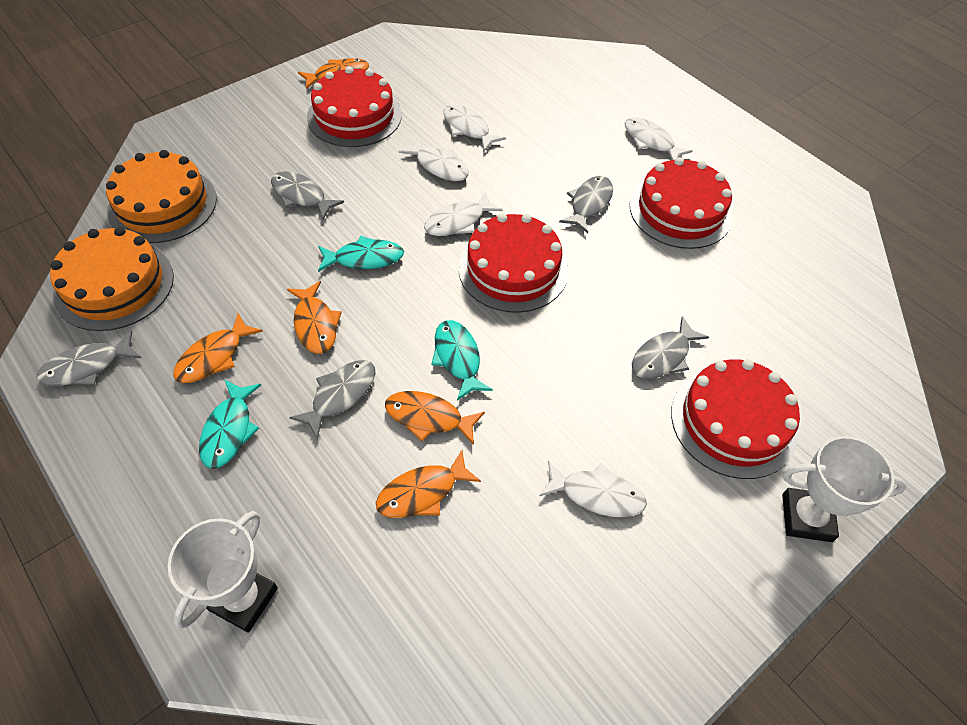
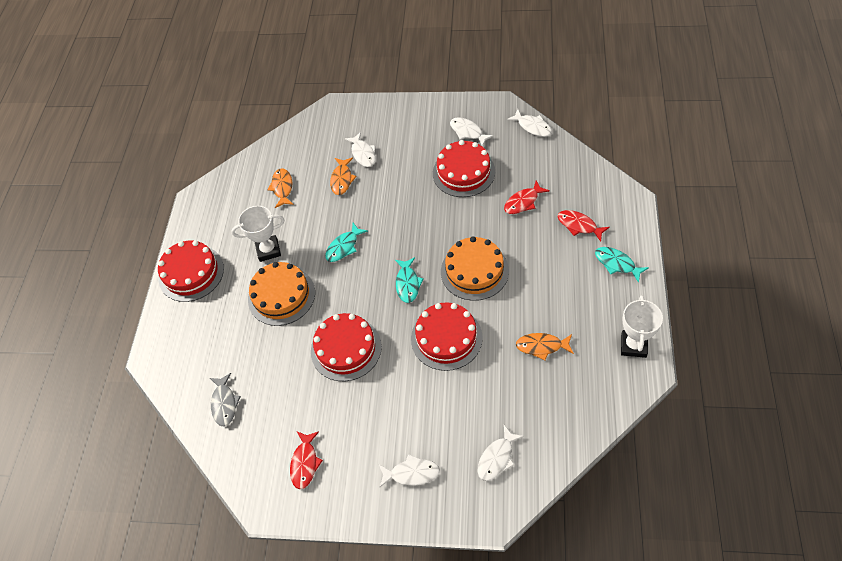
grey fish: 5 -> 1
orange fish: 5 -> 3
red fish: 0 -> 3

